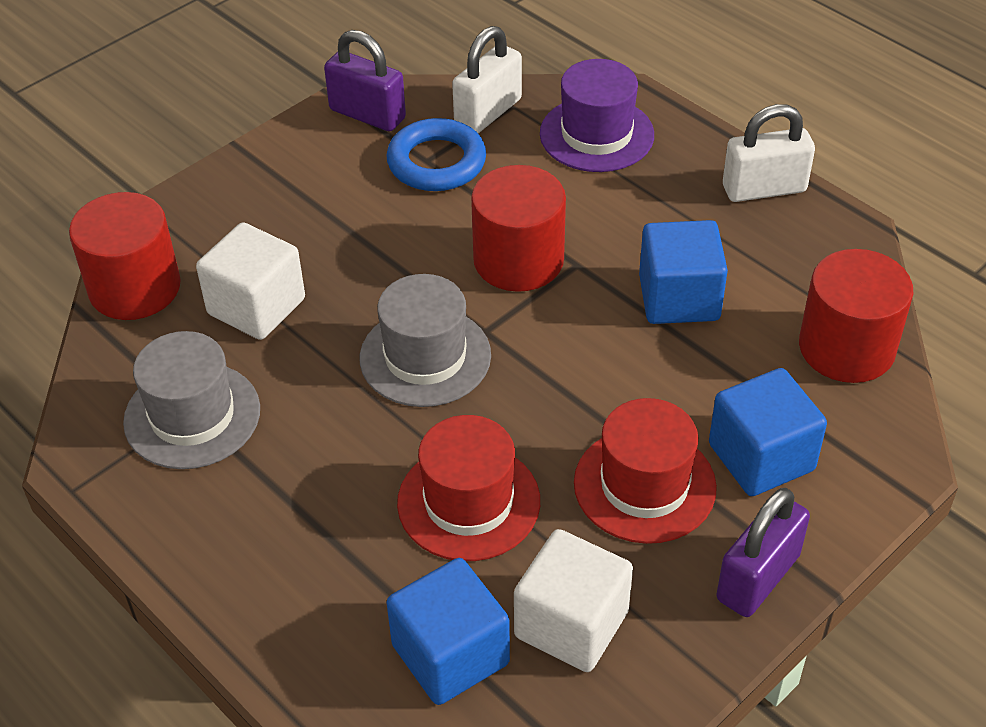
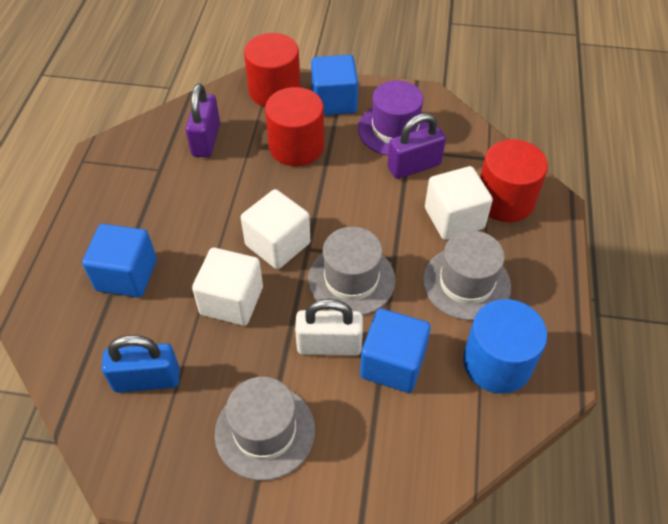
blue cylinder: 0 -> 1
blue padlock: 0 -> 1
blue ring: 1 -> 0
grey hat: 2 -> 3
red hat: 2 -> 0
white cube: 2 -> 3
white padlock: 2 -> 1

